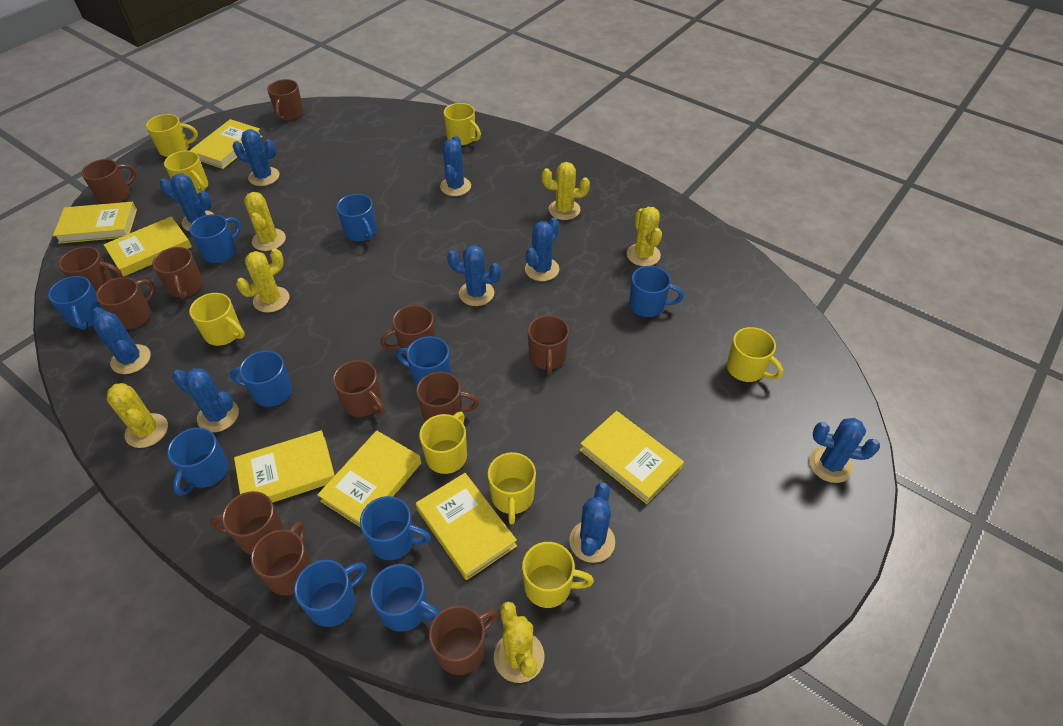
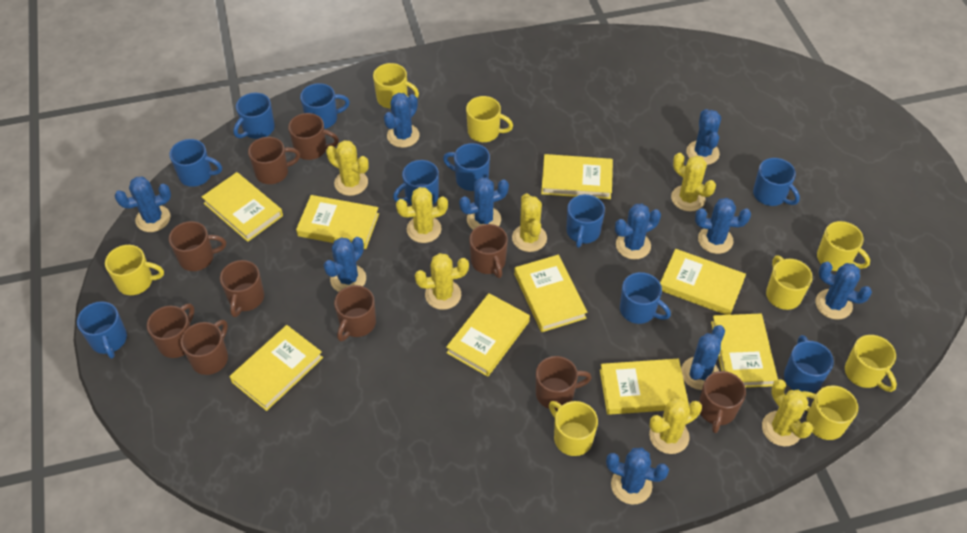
blue cactus: 9 -> 10
brown mug: 12 -> 10
yellow book: 7 -> 9
yellow cactus: 6 -> 7

